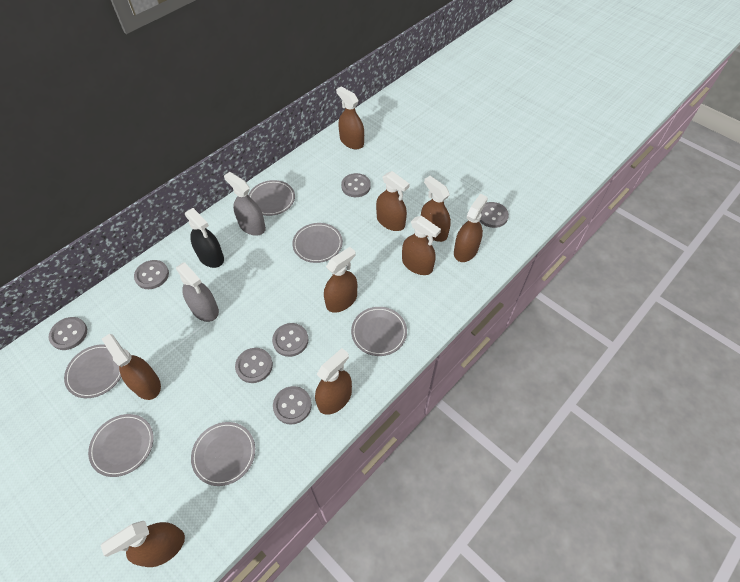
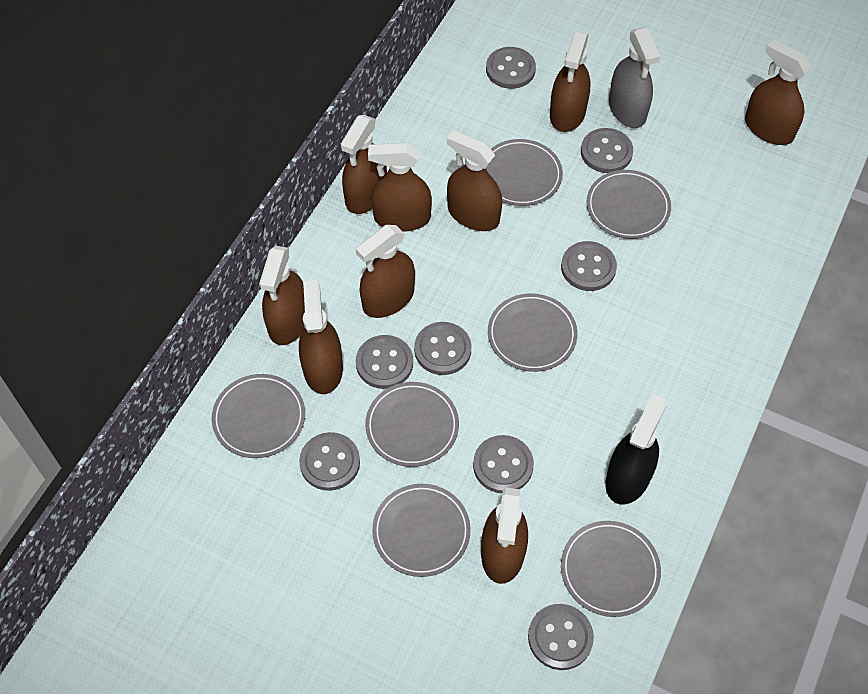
grey button: 7 -> 8
grey plate: 6 -> 7
grey spray bottle: 2 -> 1

